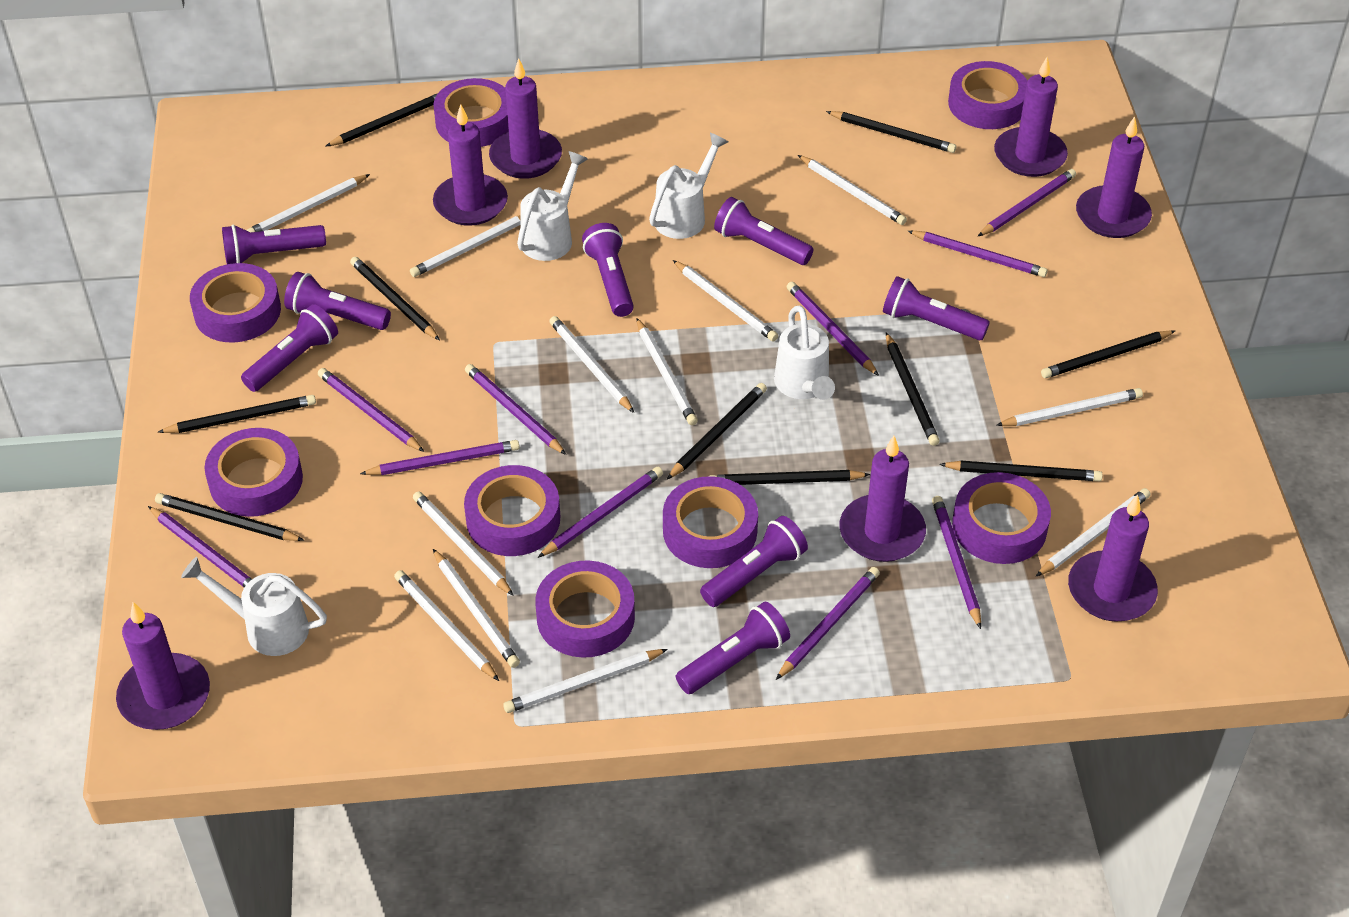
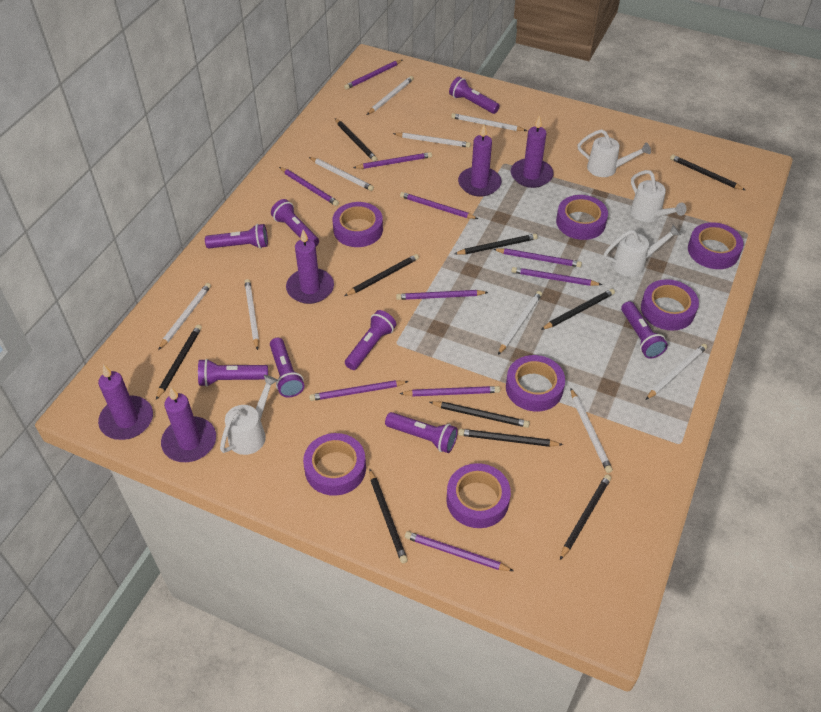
purple candle: 7 -> 5
purple tape: 8 -> 7
white pencil: 12 -> 9

